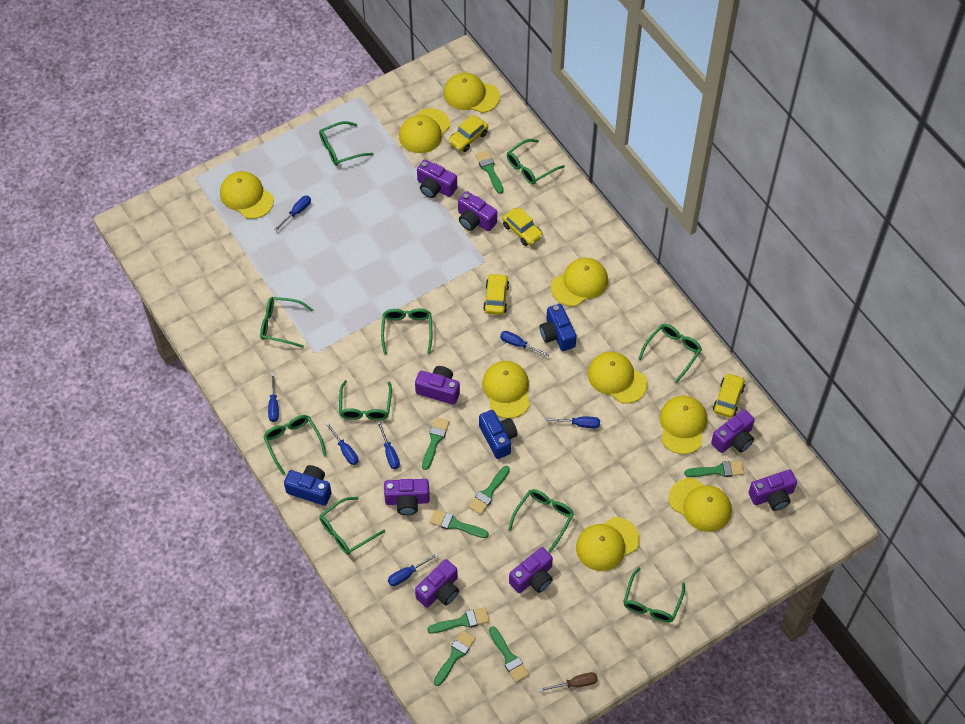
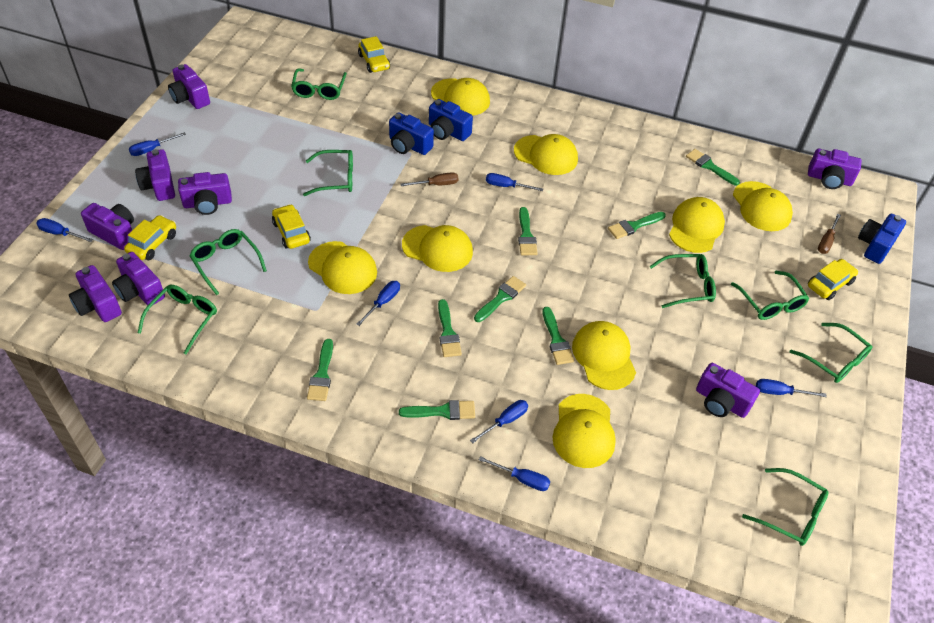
brown screwdriver: 1 -> 2
green glasses: 10 -> 8
yellow cap: 9 -> 8

